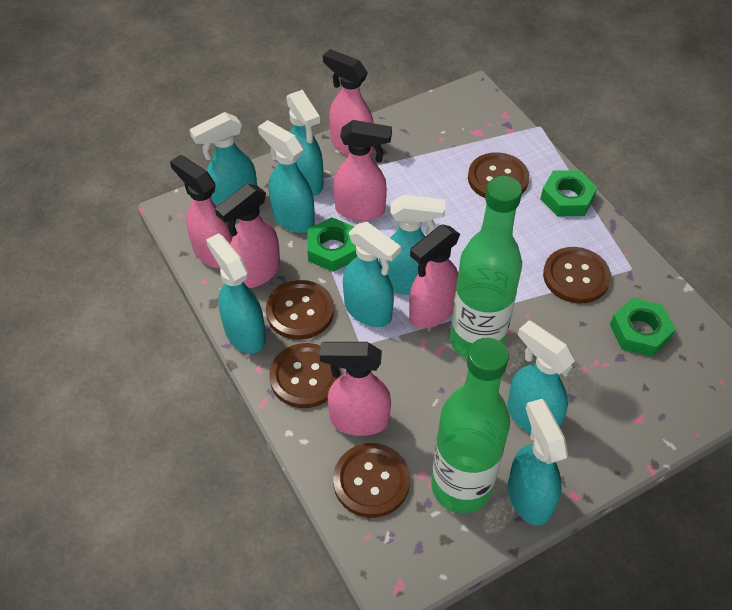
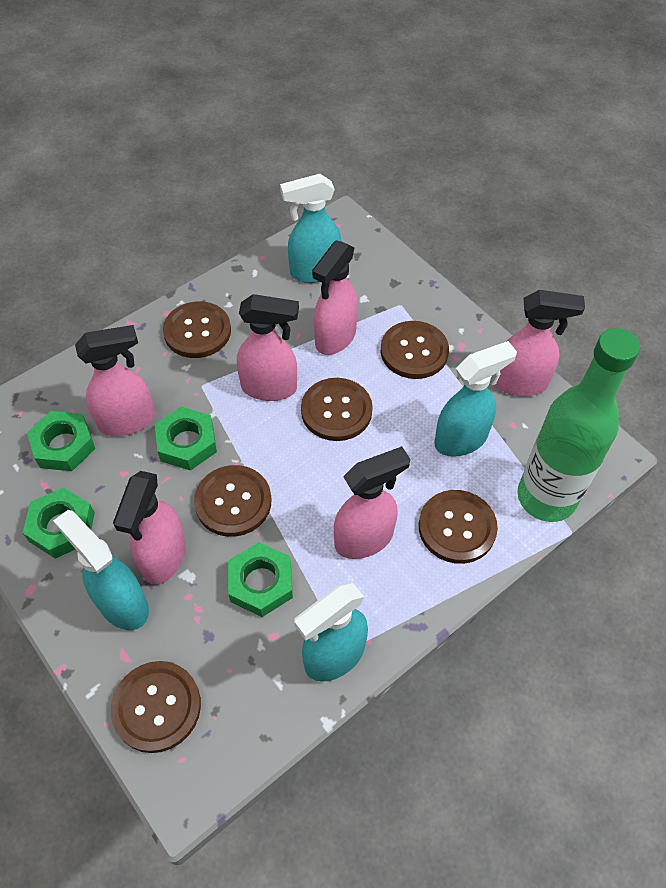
brown button: 5 -> 6
green bottle: 2 -> 1
green nut: 3 -> 4
turquoise spray bottle: 8 -> 4

